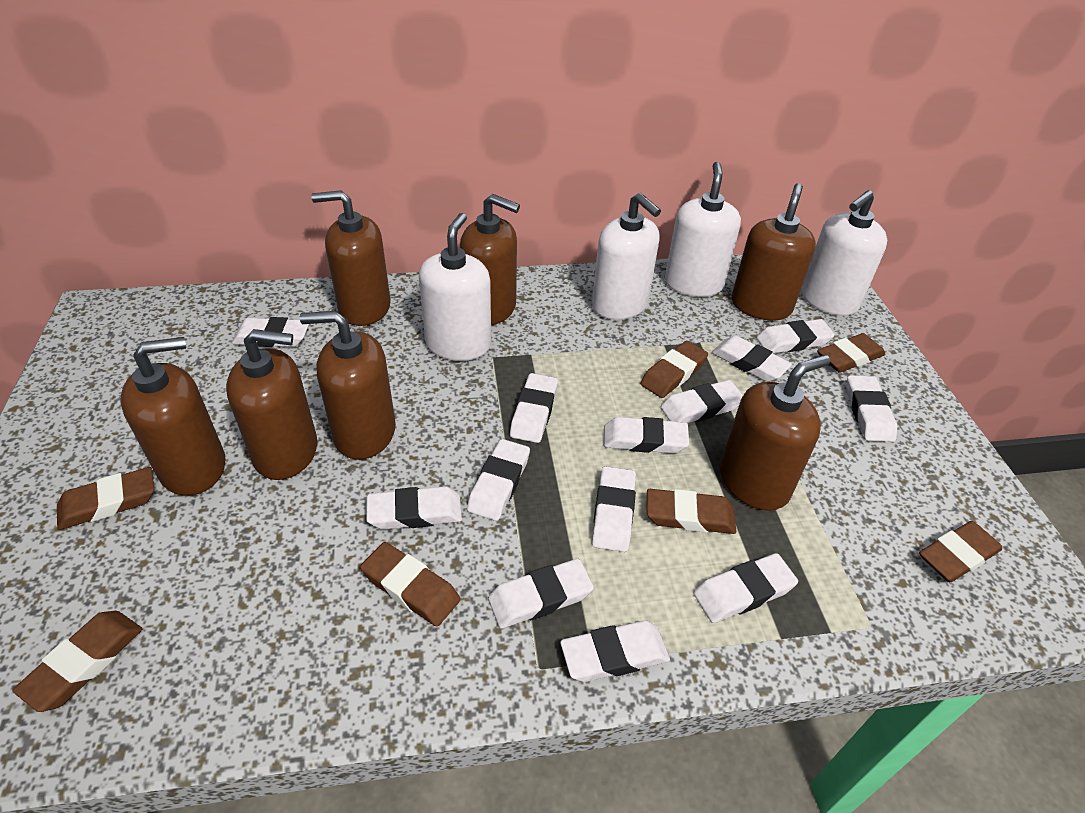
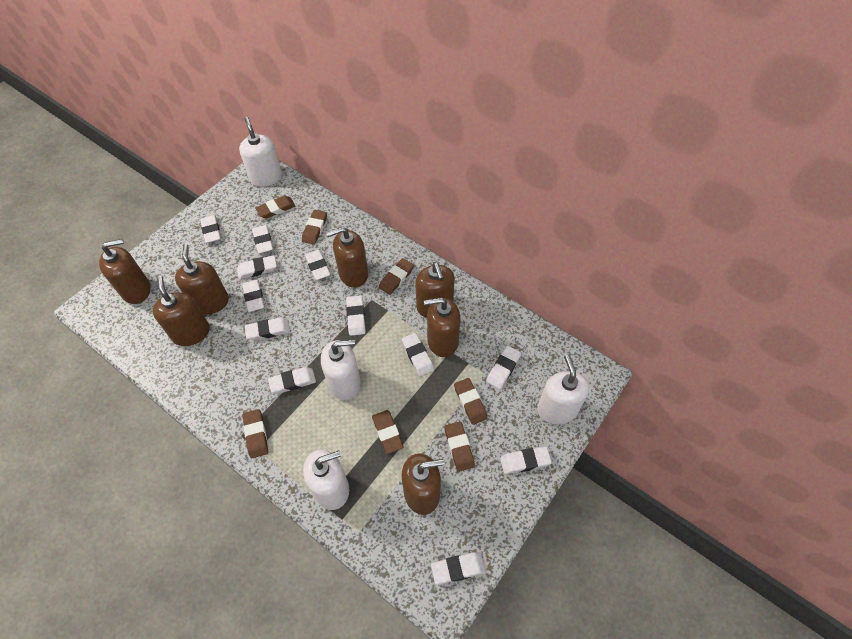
white eraser: 13 -> 12

